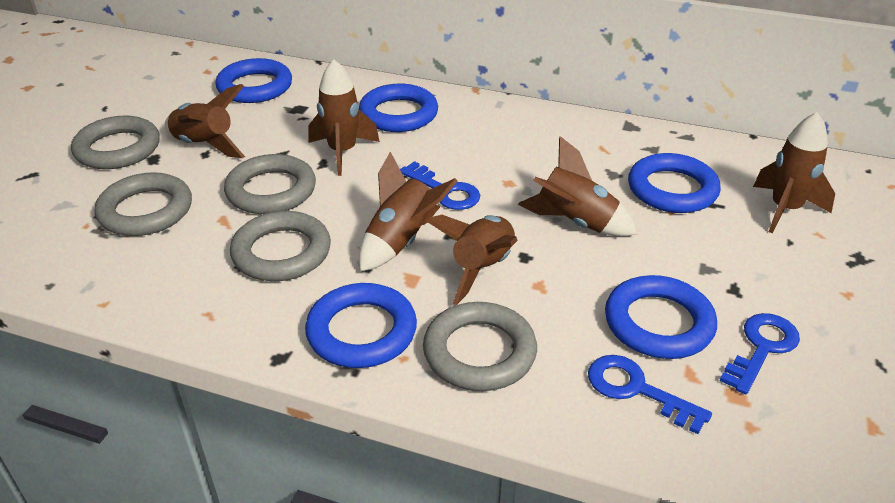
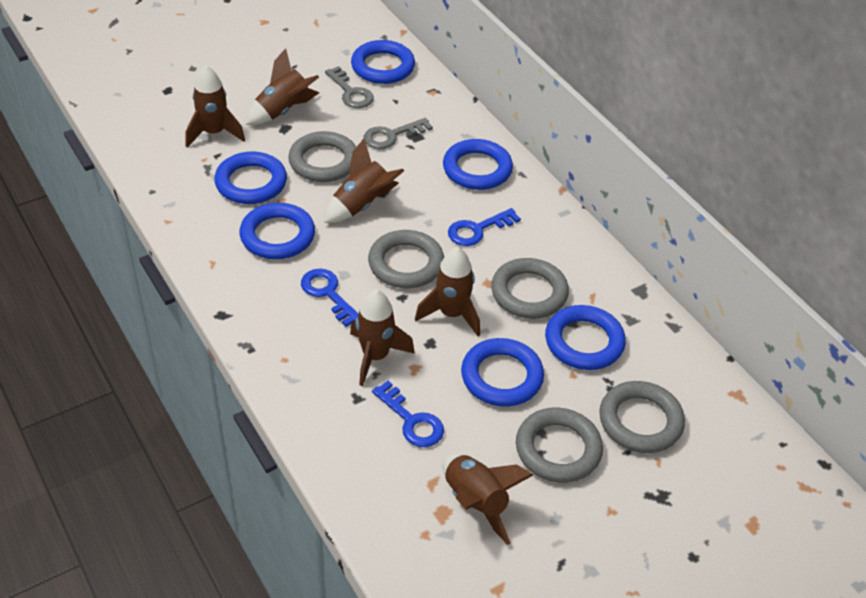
blue ring: 5 -> 6
grey key: 0 -> 2

